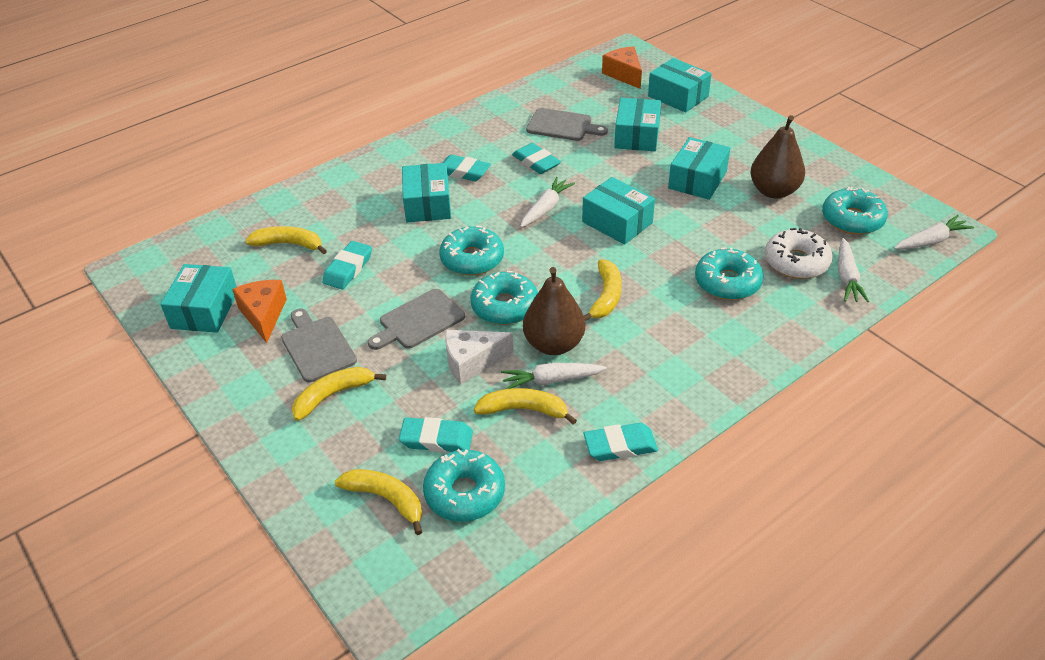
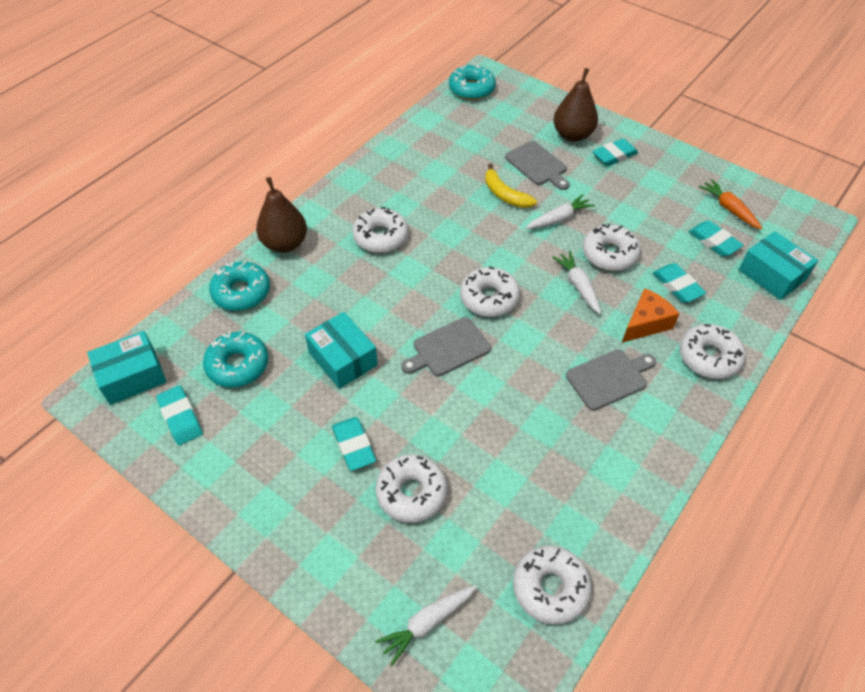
orange carrot: 0 -> 1
orange cheese: 2 -> 1
turquoise box: 6 -> 3
turquoise donut: 5 -> 3
white carrot: 4 -> 3
white cheese: 1 -> 0
white donut: 1 -> 6
yellow banana: 5 -> 1

